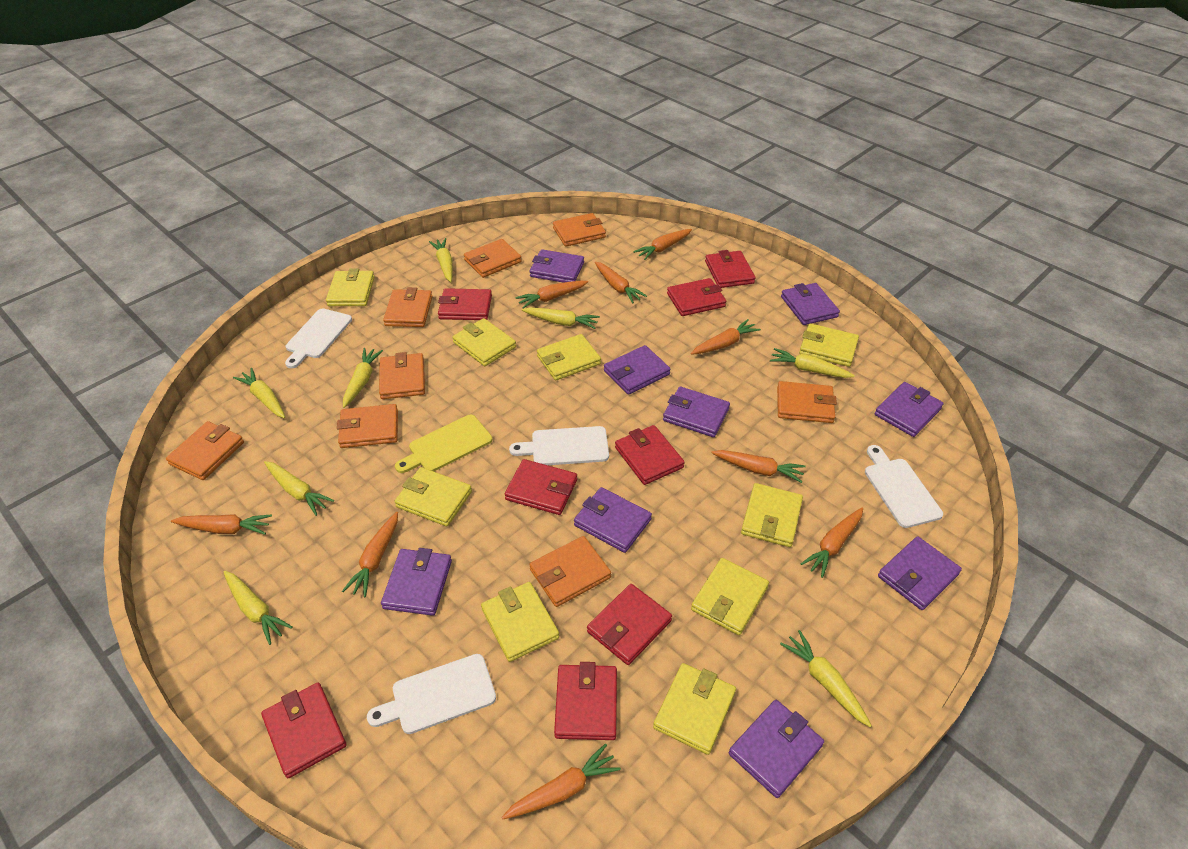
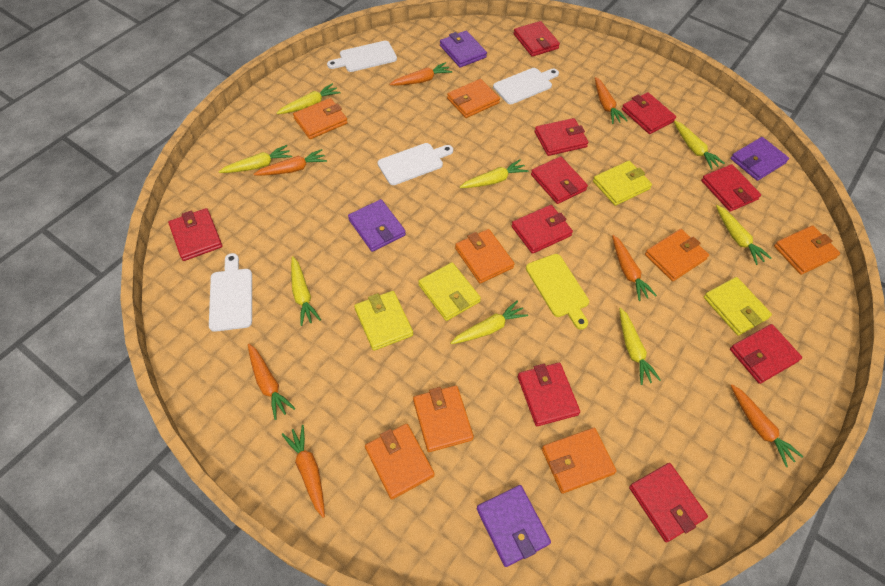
orange carrot: 9 -> 7
purple wallet: 9 -> 4
red wallet: 8 -> 10
yellow wallet: 9 -> 4

